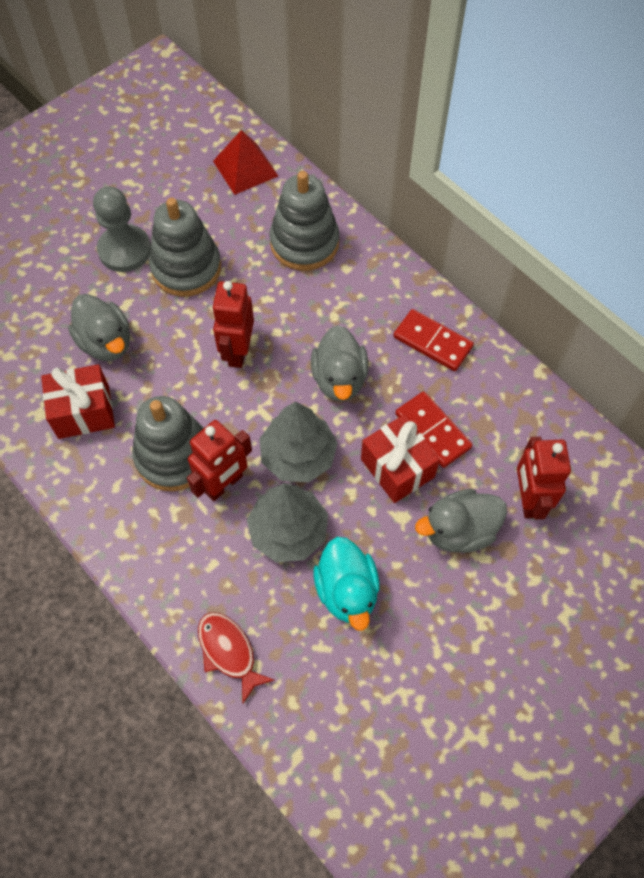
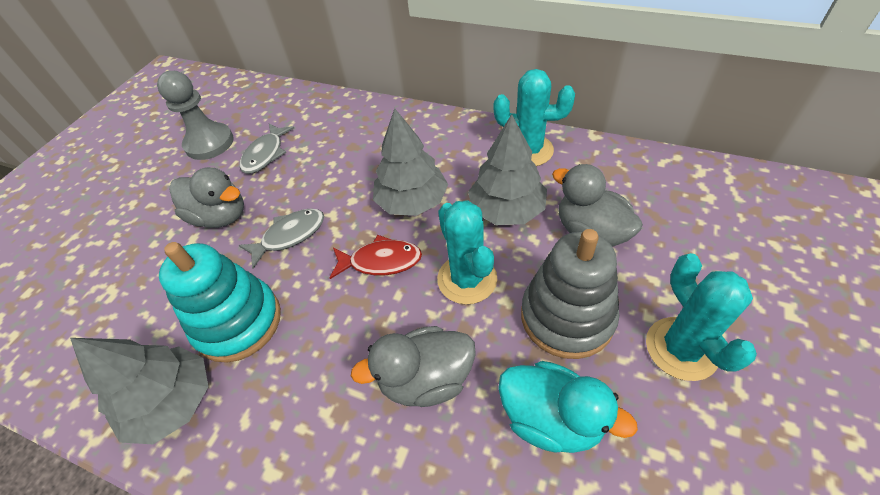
grey fish: 0 -> 2
grey stacking toy: 3 -> 1
grey tree: 2 -> 3
red domino: 2 -> 0
red gift: 2 -> 0
red pyramid: 1 -> 0
red robot: 3 -> 0
turquoise cactus: 0 -> 3
turquoise stacking toy: 0 -> 1

